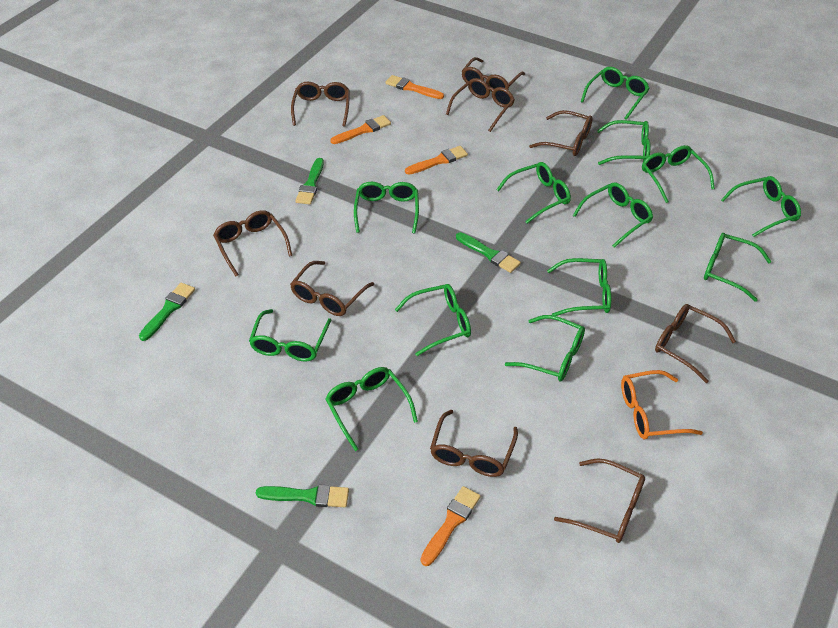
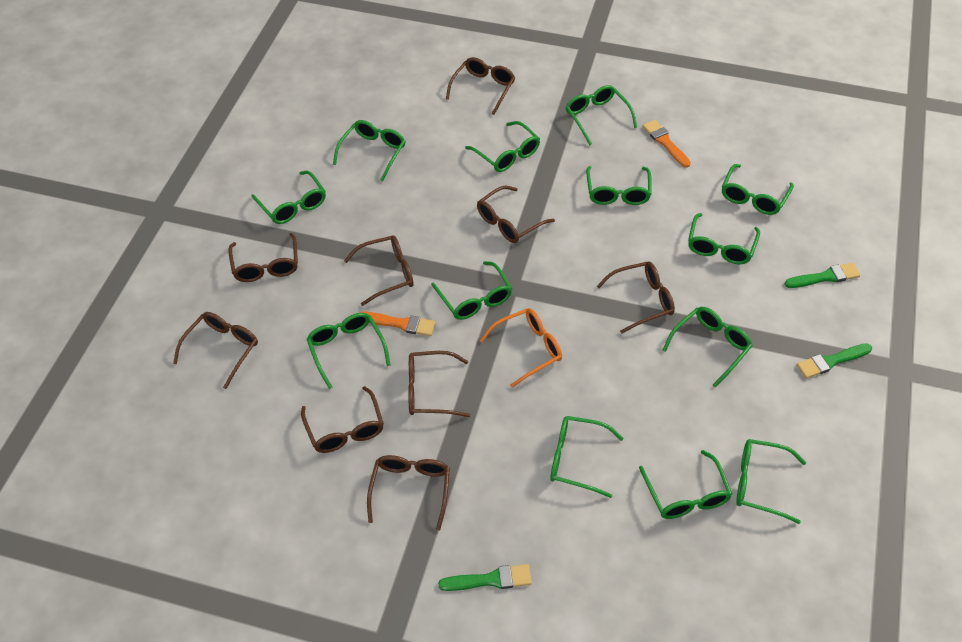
green brush: 4 -> 3
orange brush: 4 -> 2

